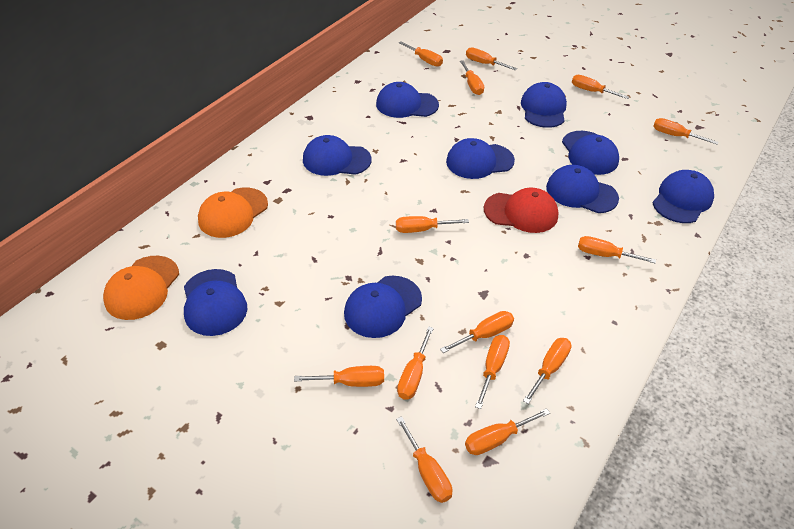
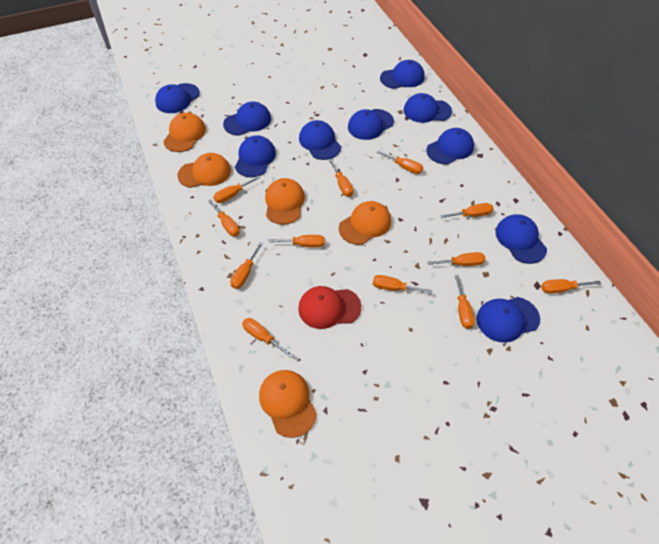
blue cap: 9 -> 10
orange cap: 2 -> 5
orange screwdriver: 14 -> 12

